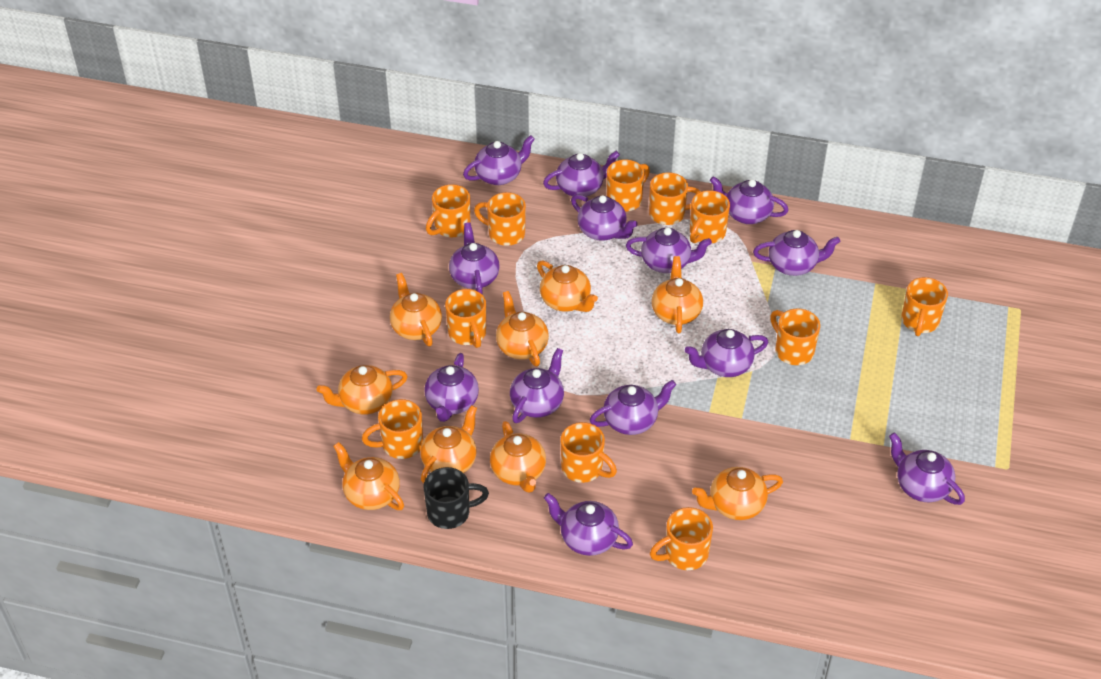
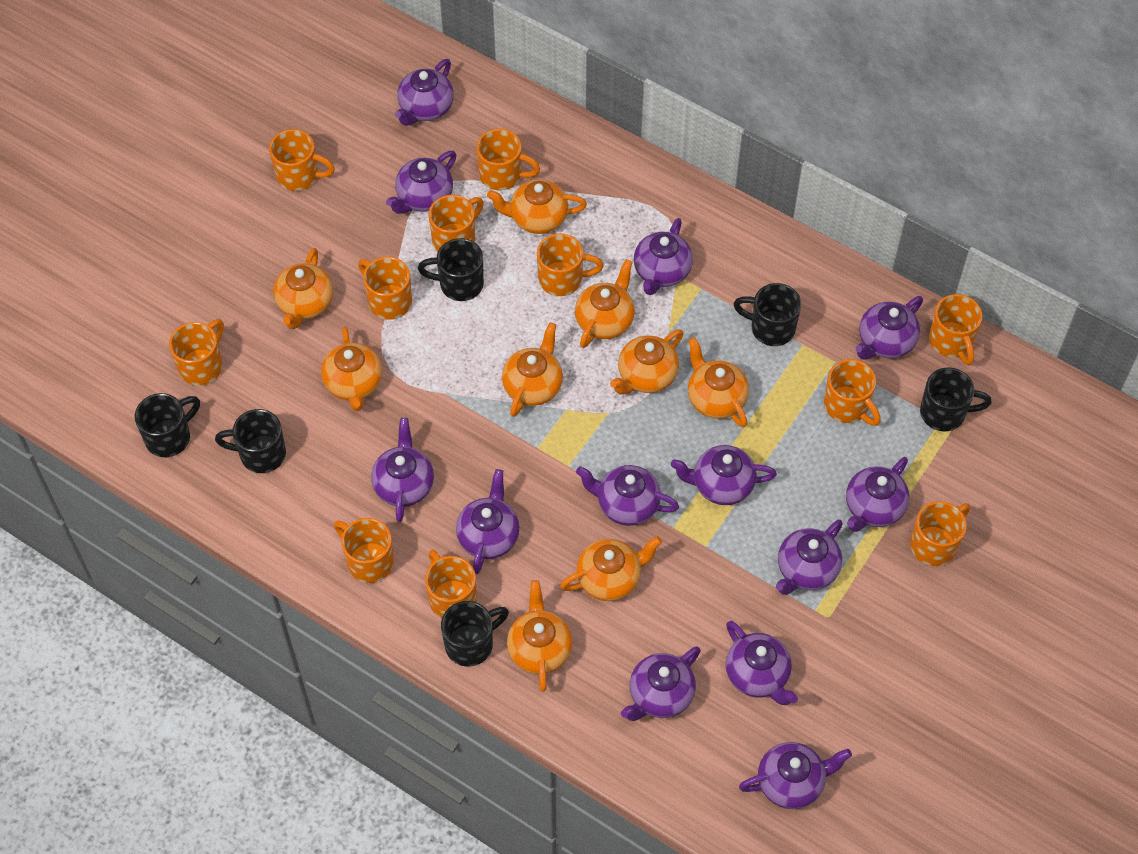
black mug: 1 -> 6

